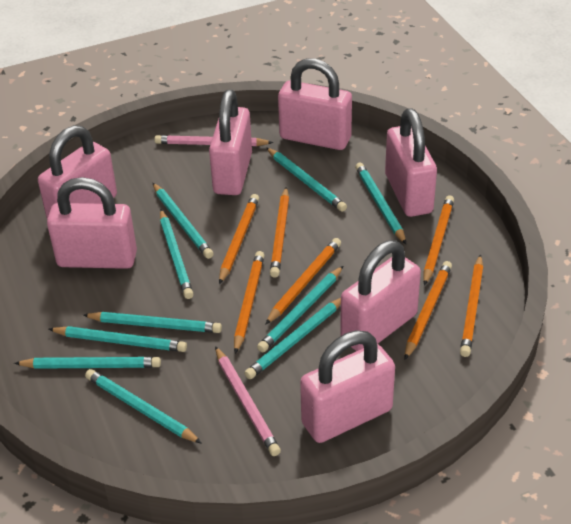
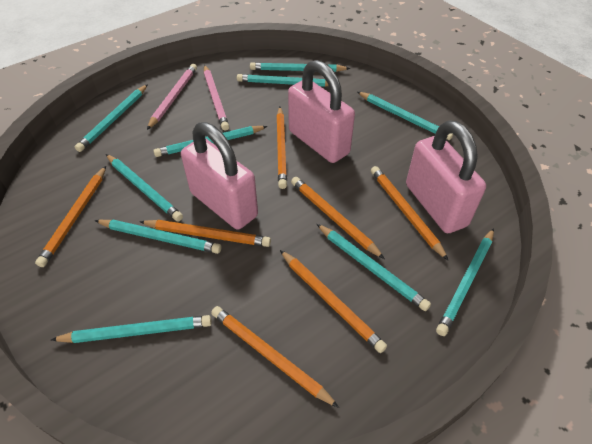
pink padlock: 7 -> 3

